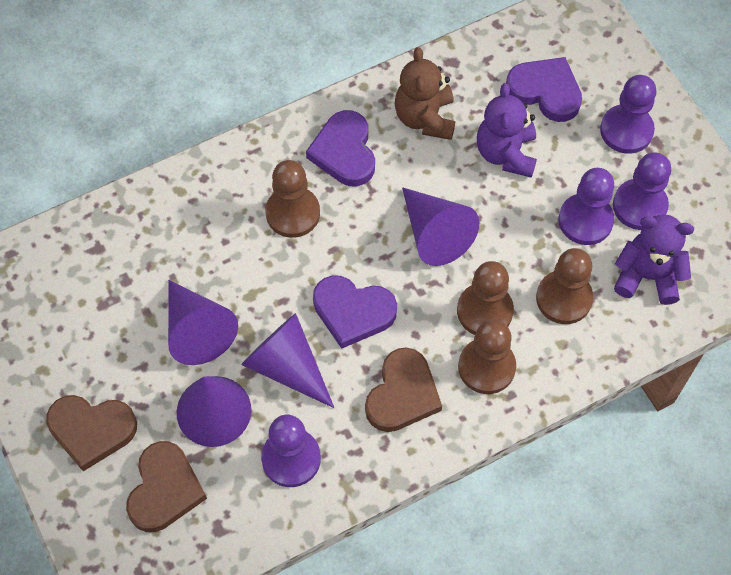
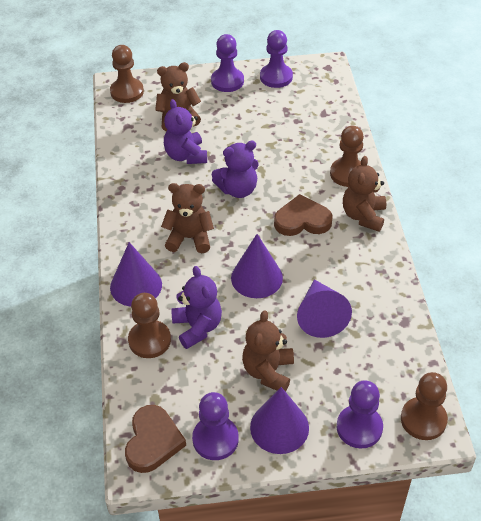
brown heart: 3 -> 2
brown teddy bear: 1 -> 4
purple heart: 3 -> 0
purple teddy bear: 2 -> 3

